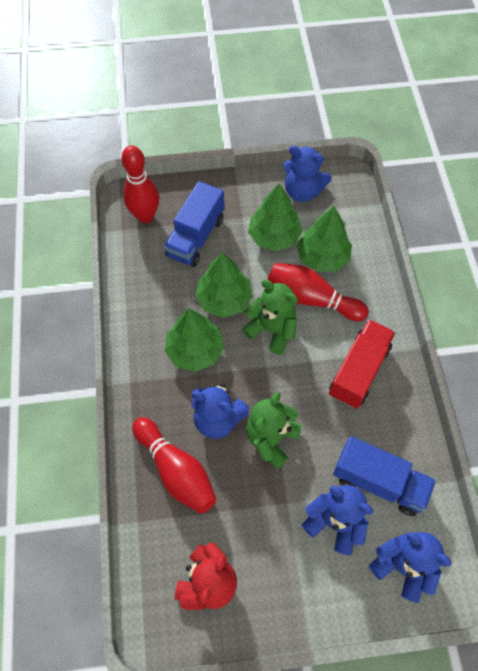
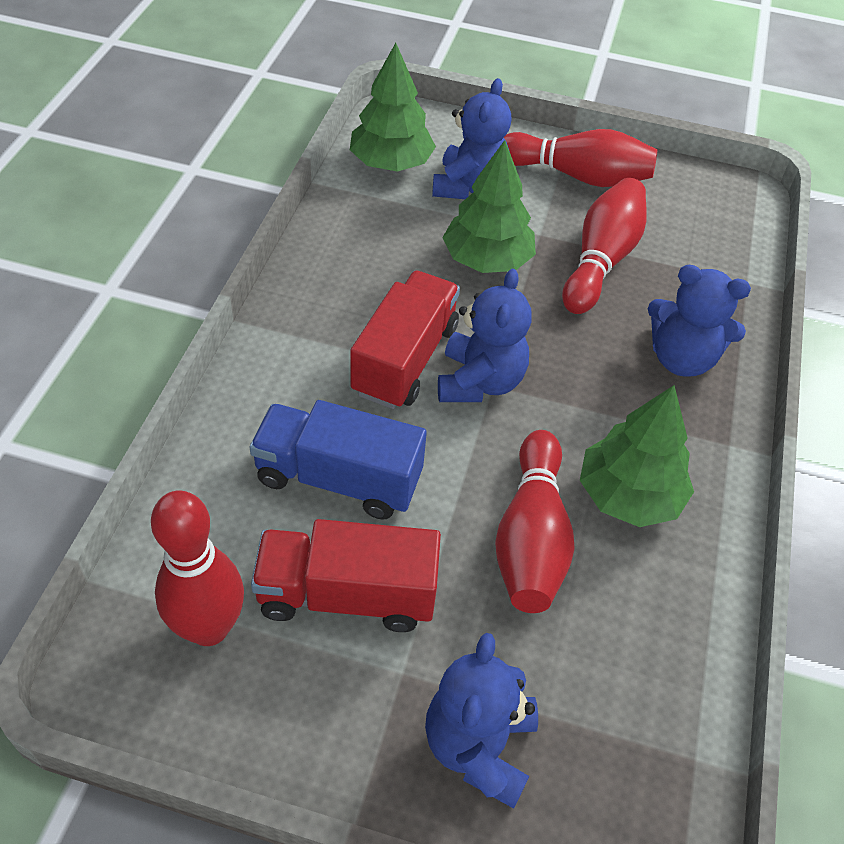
blue truck: 2 -> 1
green teddy bear: 2 -> 0
green tree: 4 -> 3
red bowling pin: 3 -> 4
red teddy bear: 1 -> 0
red truck: 1 -> 2

